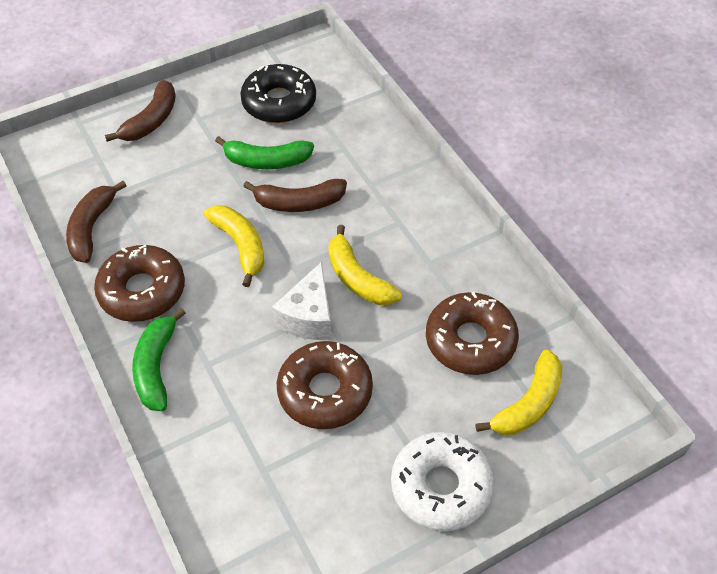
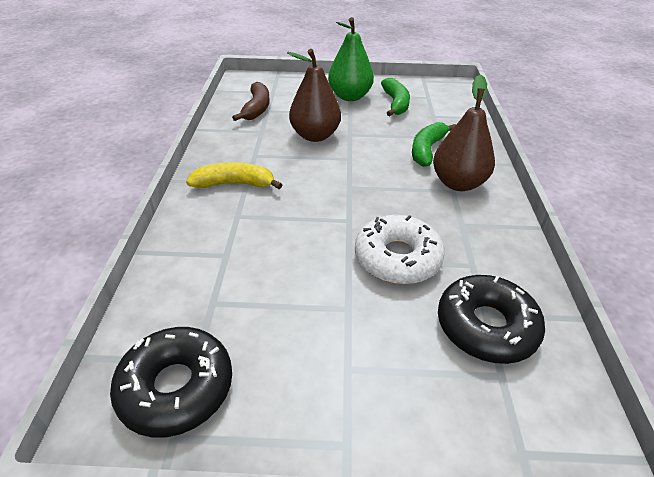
black donut: 1 -> 2
brown banana: 3 -> 1
brown donut: 3 -> 0
brown pear: 0 -> 2
green pear: 0 -> 1
white cheese: 1 -> 0
yellow banana: 3 -> 1

